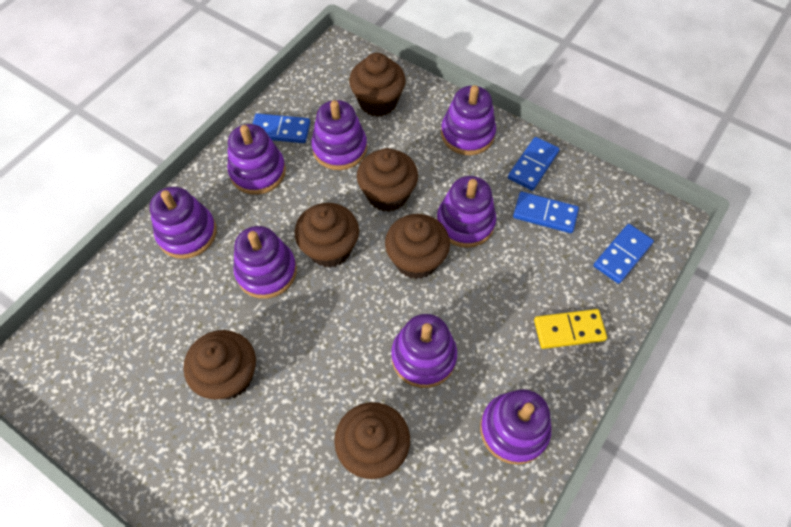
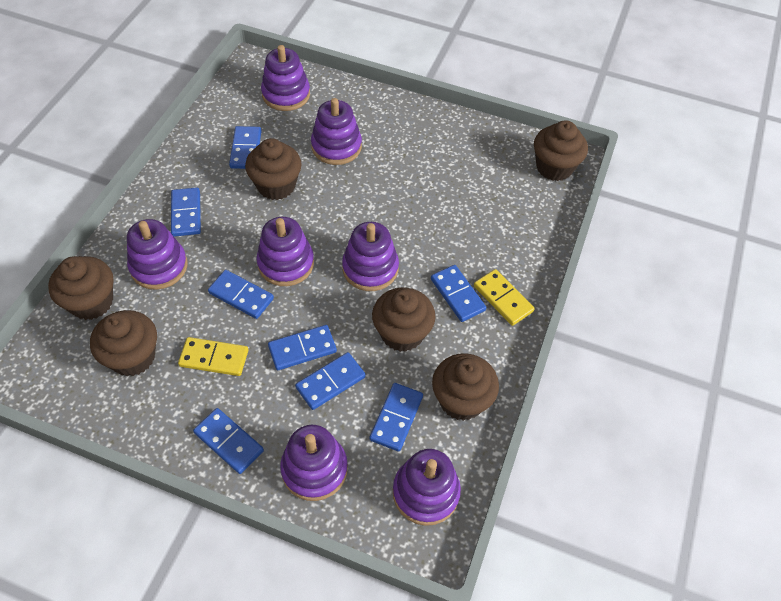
blue domino: 4 -> 8
purple stacking toy: 8 -> 7
yellow domino: 1 -> 2

